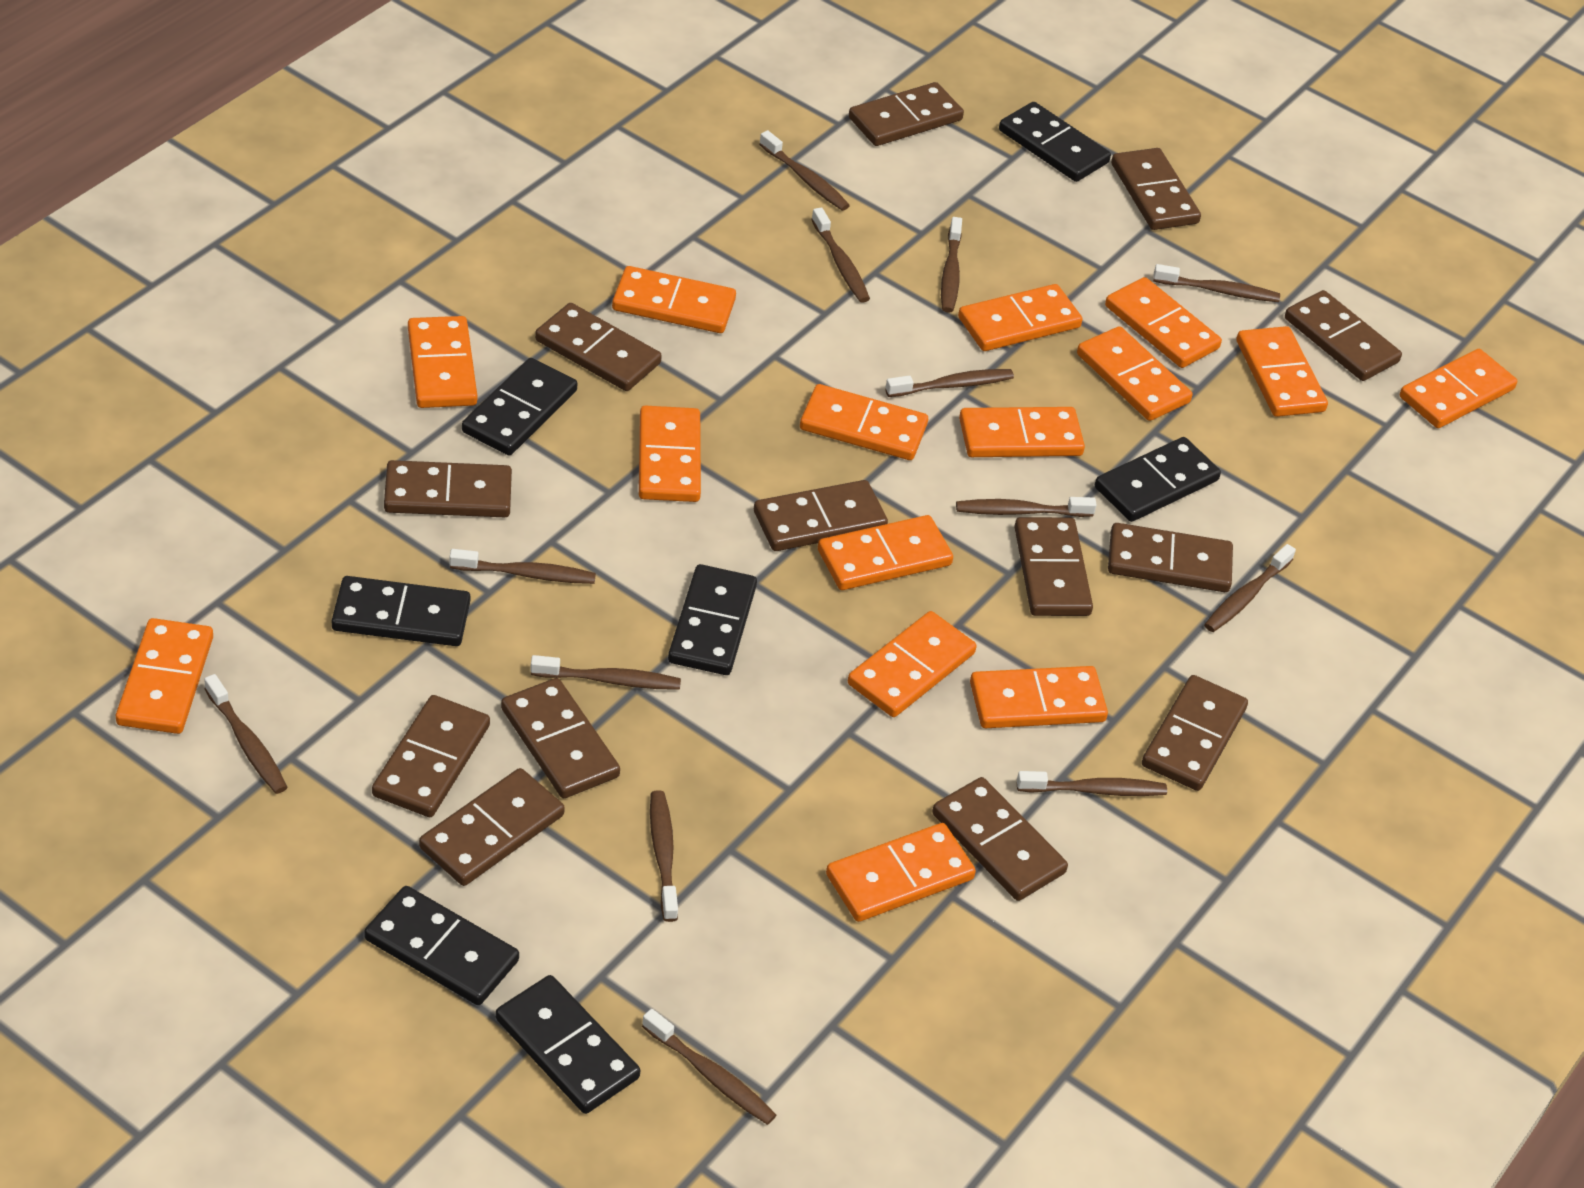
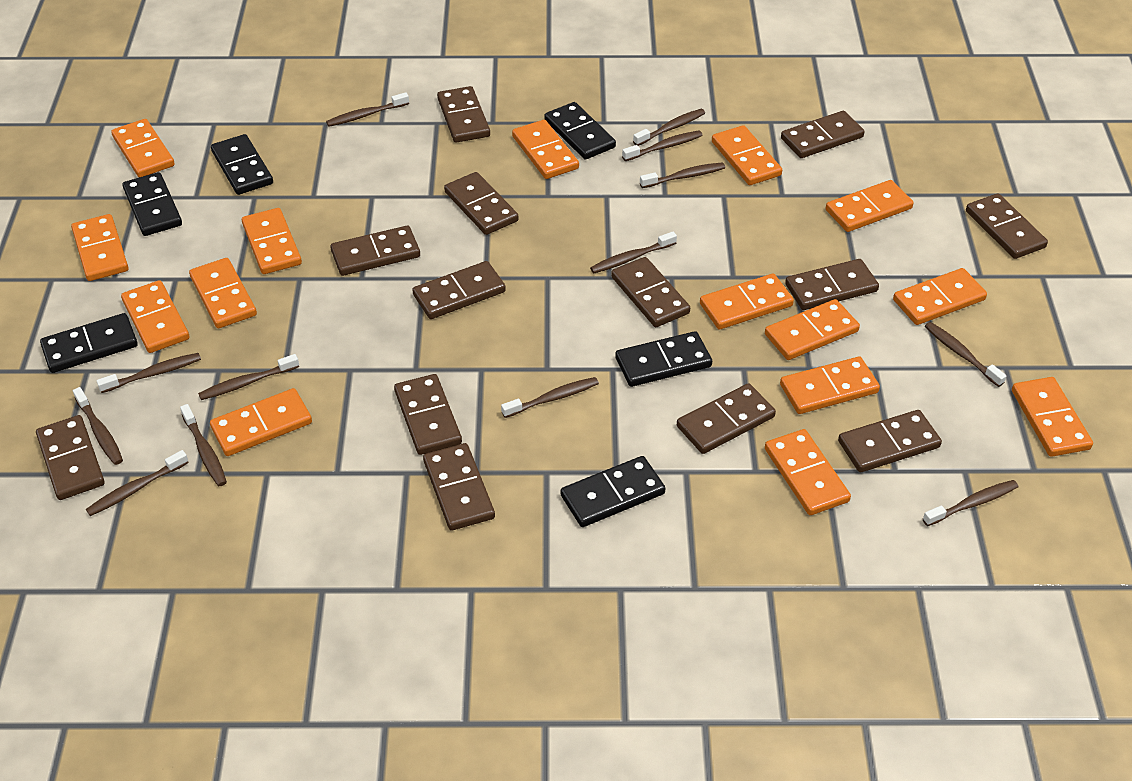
black domino: 7 -> 6

